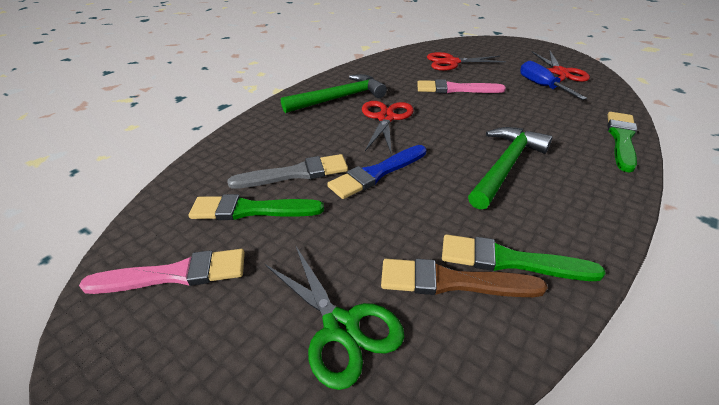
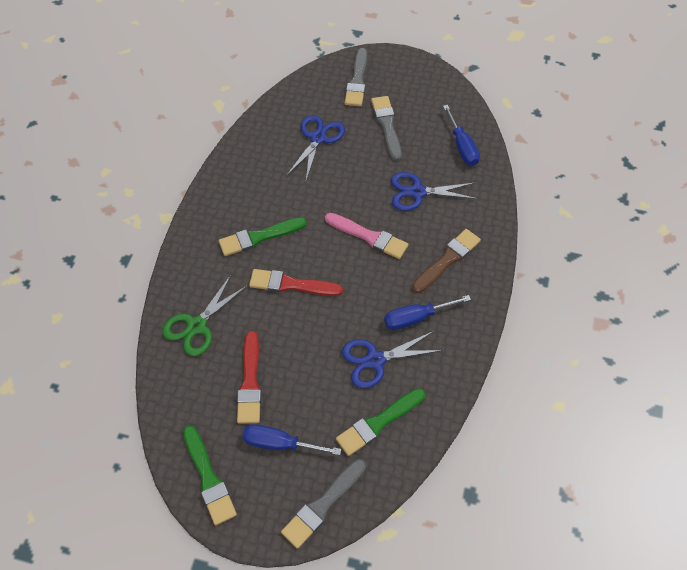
blue brush: 1 -> 0
blue scissors: 0 -> 3
blue screwdriver: 1 -> 3
green hammer: 2 -> 0
grey brush: 1 -> 3
pink brush: 2 -> 1
red brush: 0 -> 2
red scissors: 3 -> 0

